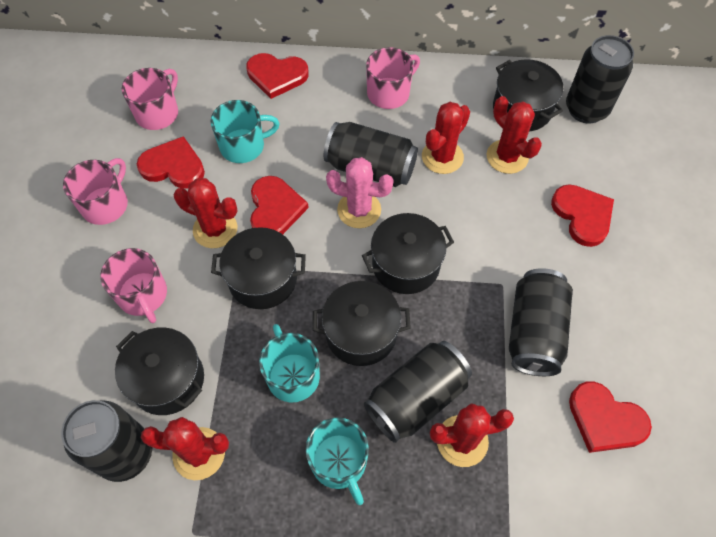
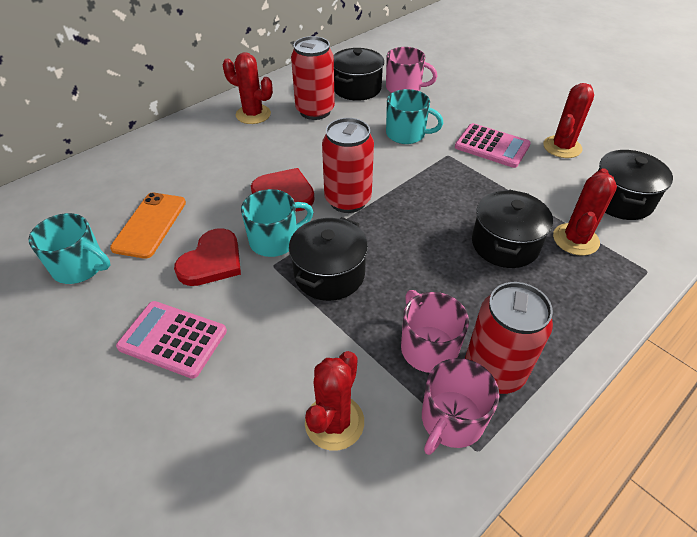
black can: 5 -> 0
black pot: 5 -> 4
orange phone: 0 -> 1
pink cactus: 1 -> 0
pink calculator: 0 -> 2
pink mug: 4 -> 3
red cactus: 5 -> 4
red can: 0 -> 3
red heart: 5 -> 2

